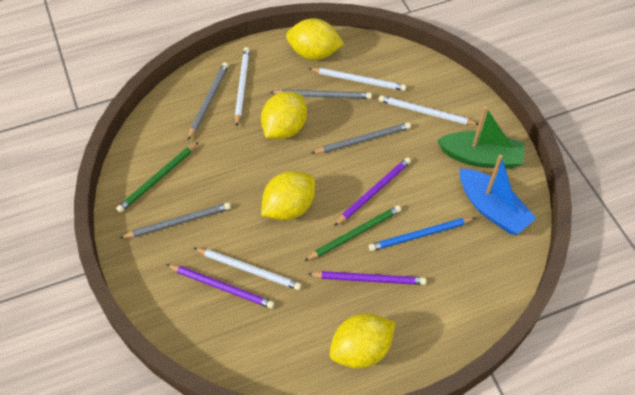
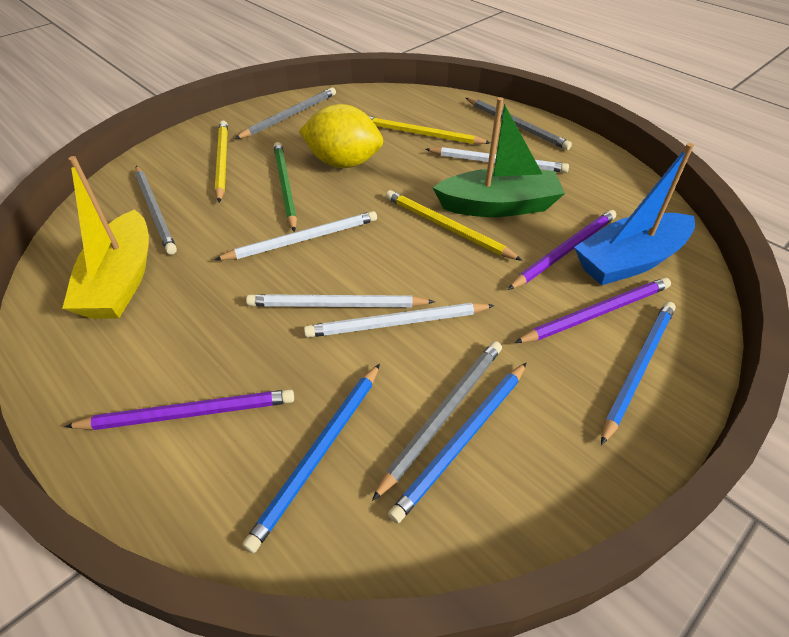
blue pencil: 1 -> 3
green pencil: 2 -> 1
yellow boat: 0 -> 1
yellow lemon: 4 -> 1
yellow pencil: 0 -> 3

